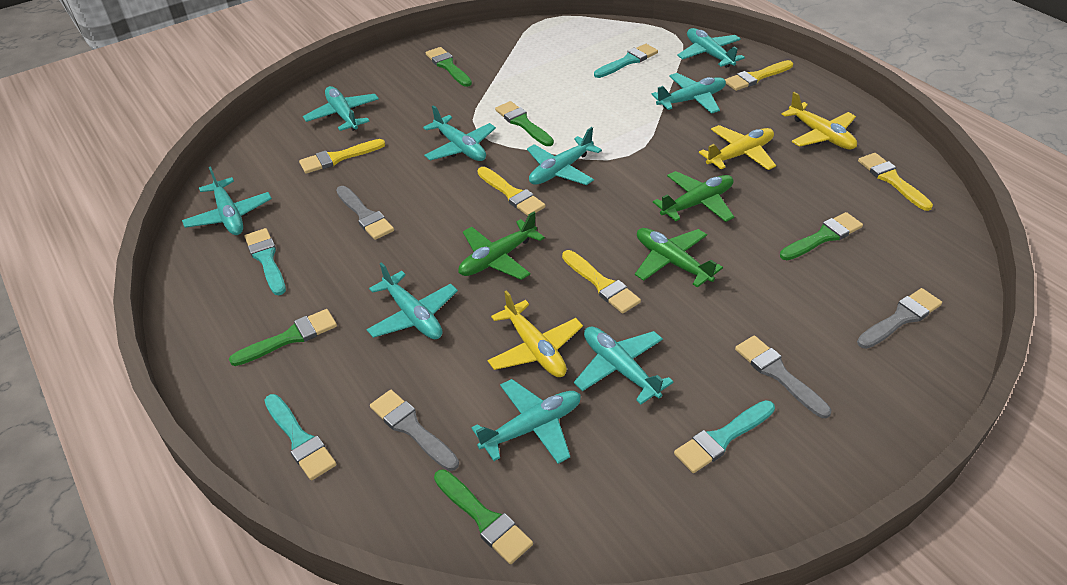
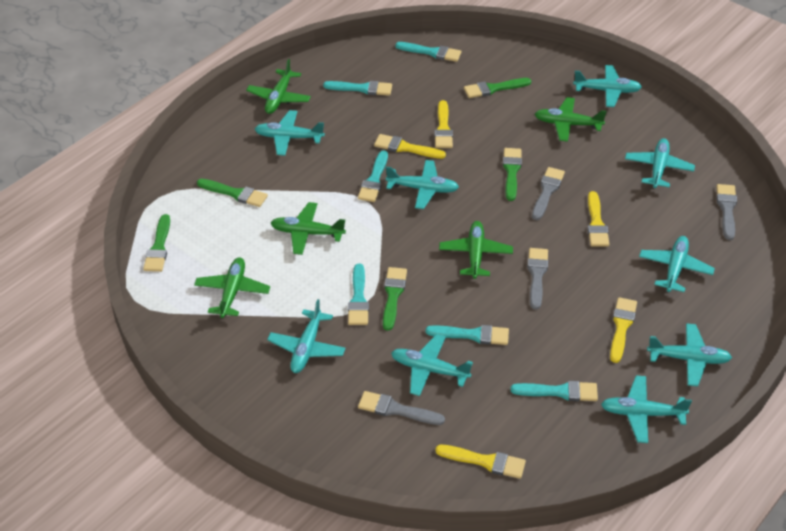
green plane: 3 -> 5
turquoise brush: 4 -> 6
yellow plane: 3 -> 0

